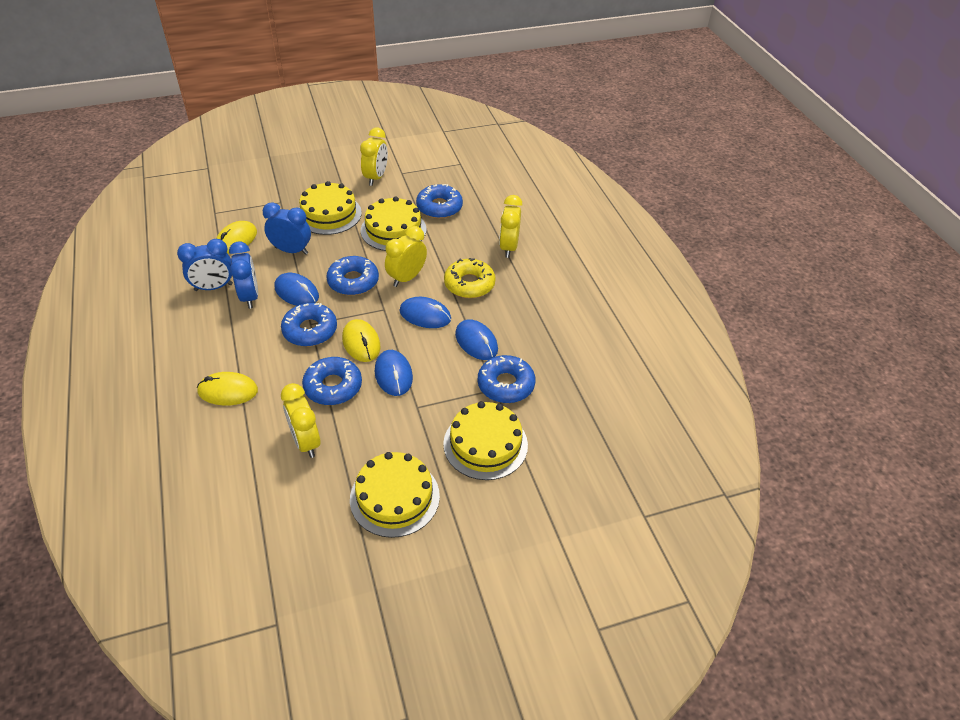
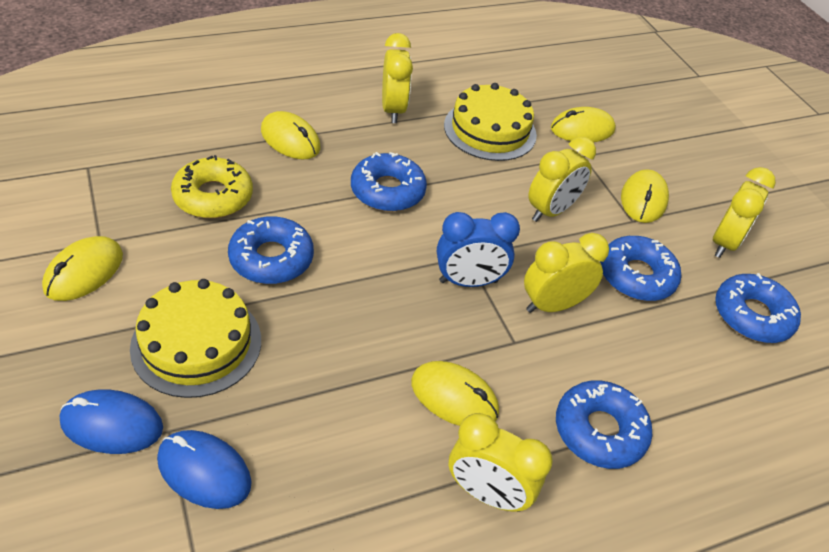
blue clock: 3 -> 1
blue mouse: 4 -> 2
yellow cake: 4 -> 2
yellow clock: 4 -> 5
yellow mouse: 3 -> 5

